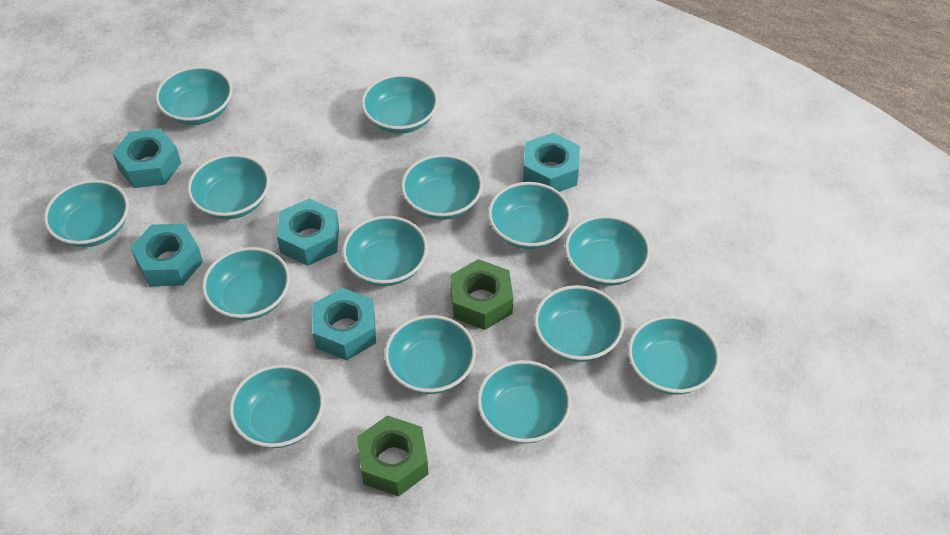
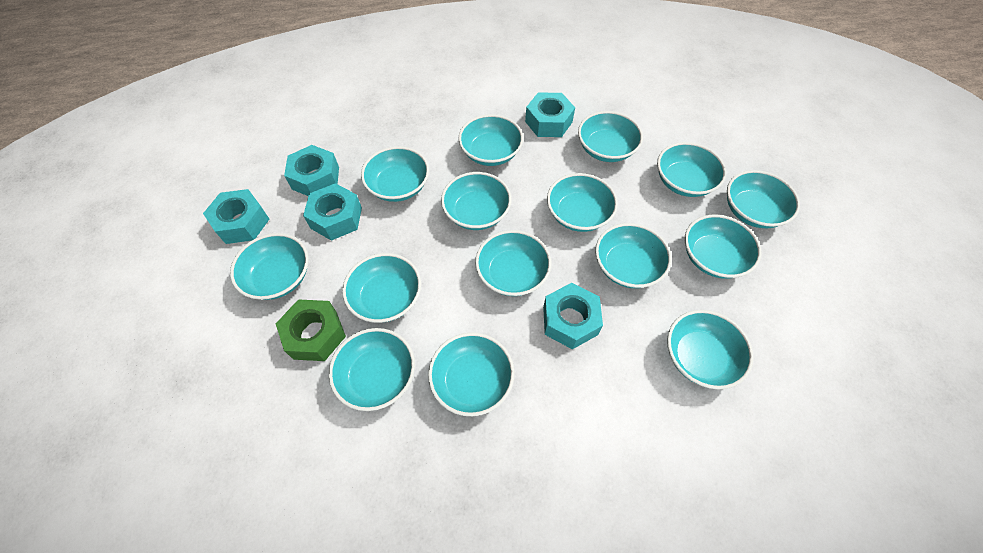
green nut: 2 -> 1
turquoise bowl: 14 -> 15

